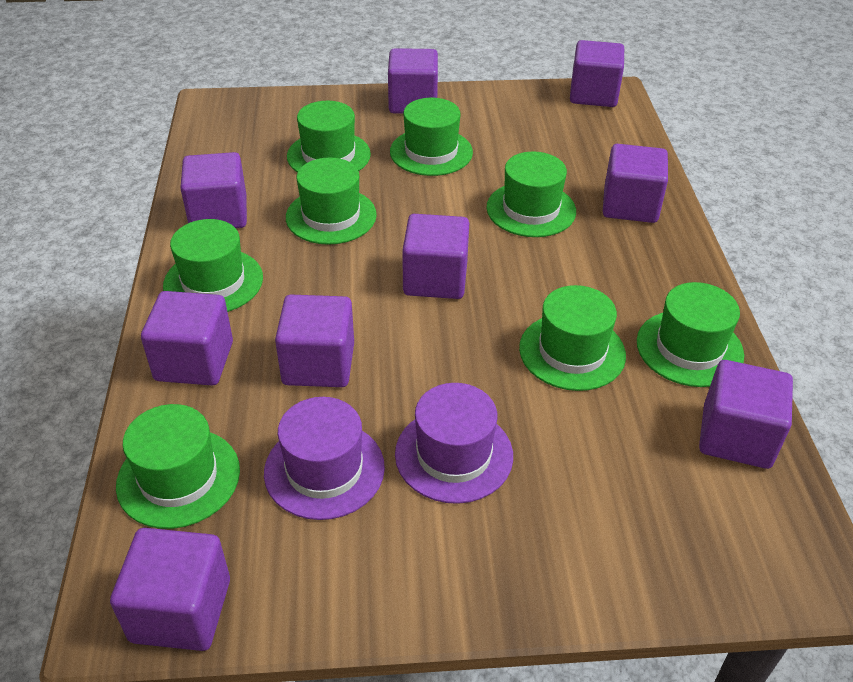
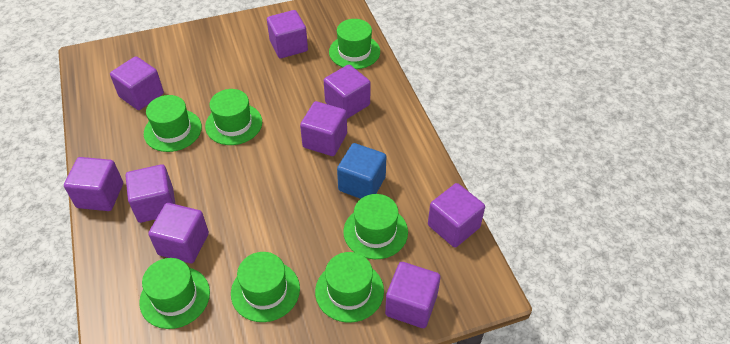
blue cube: 0 -> 1
green hat: 8 -> 7
purple hat: 2 -> 0

